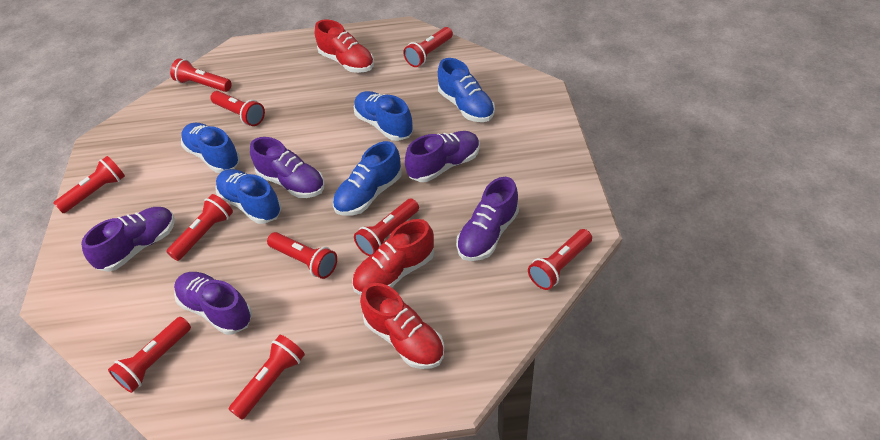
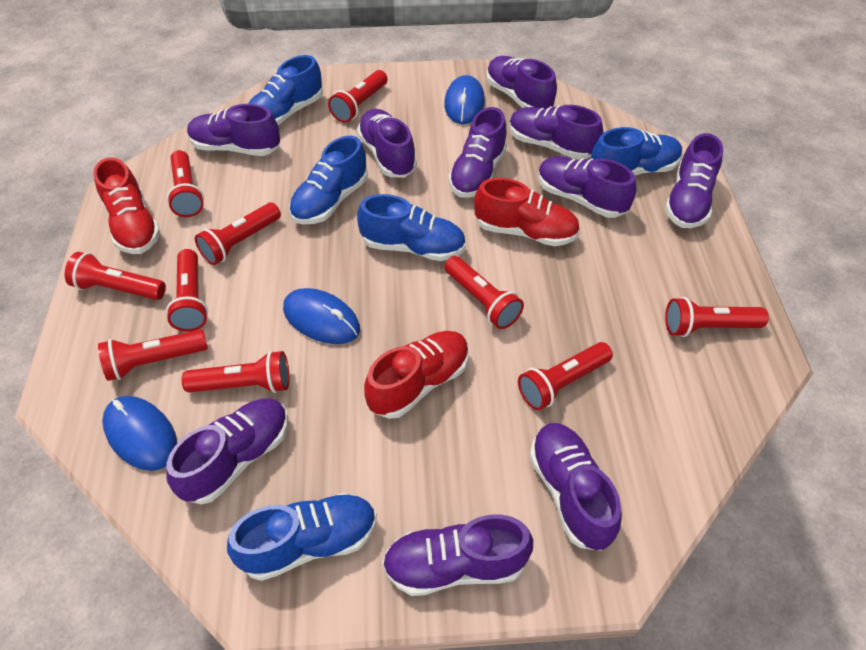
blue mouse: 0 -> 3
purple shoe: 5 -> 10

